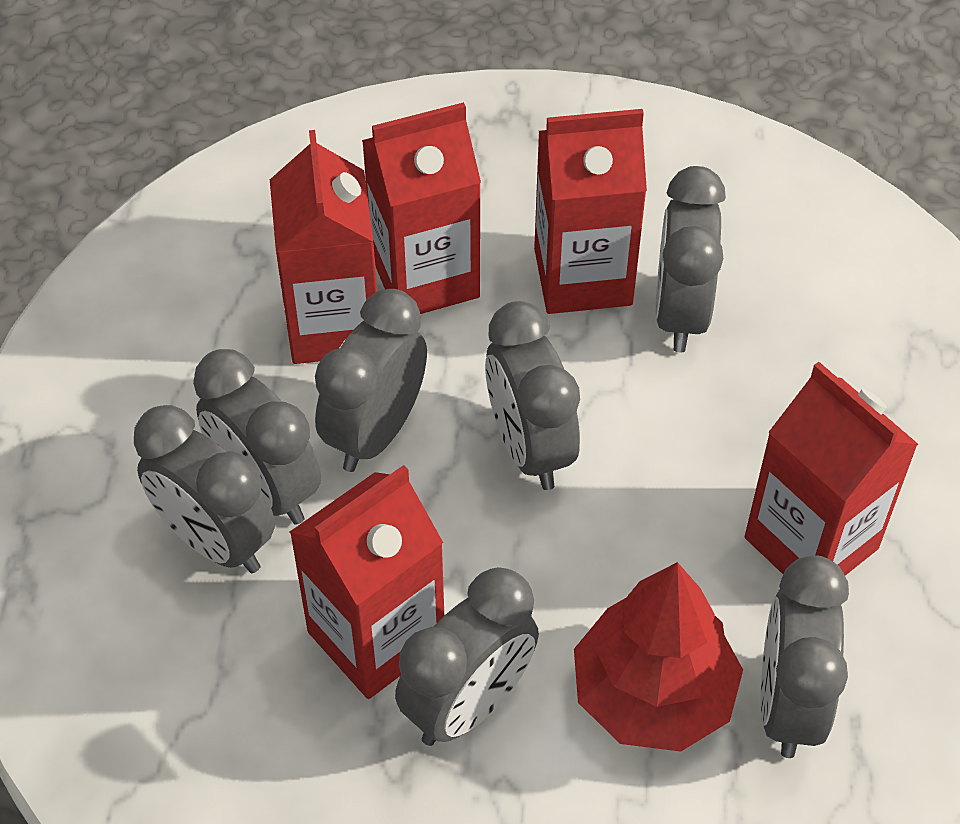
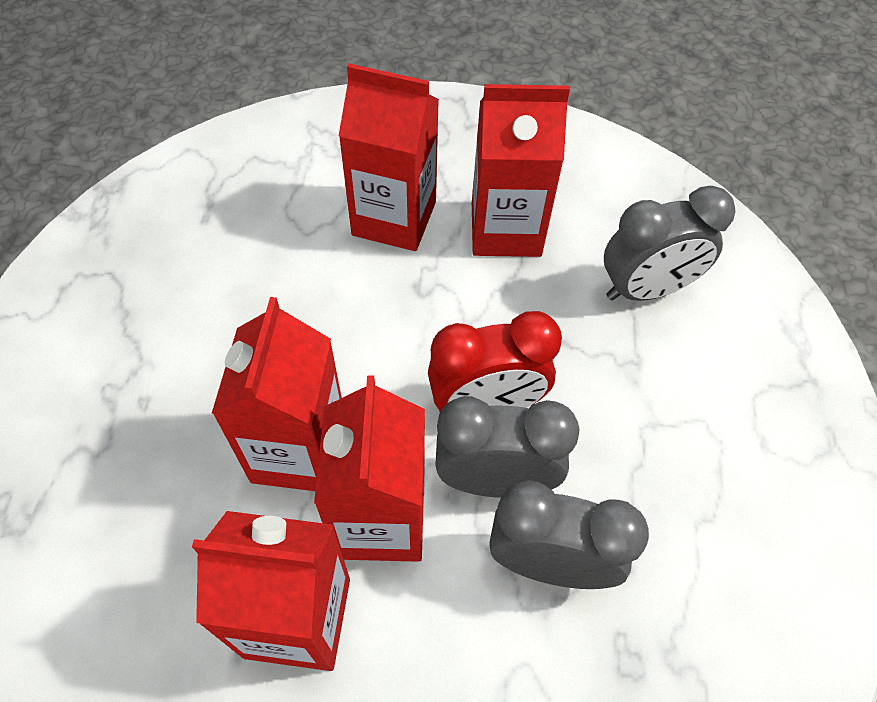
grey clock: 7 -> 3
red clock: 0 -> 1
red tree: 1 -> 0

